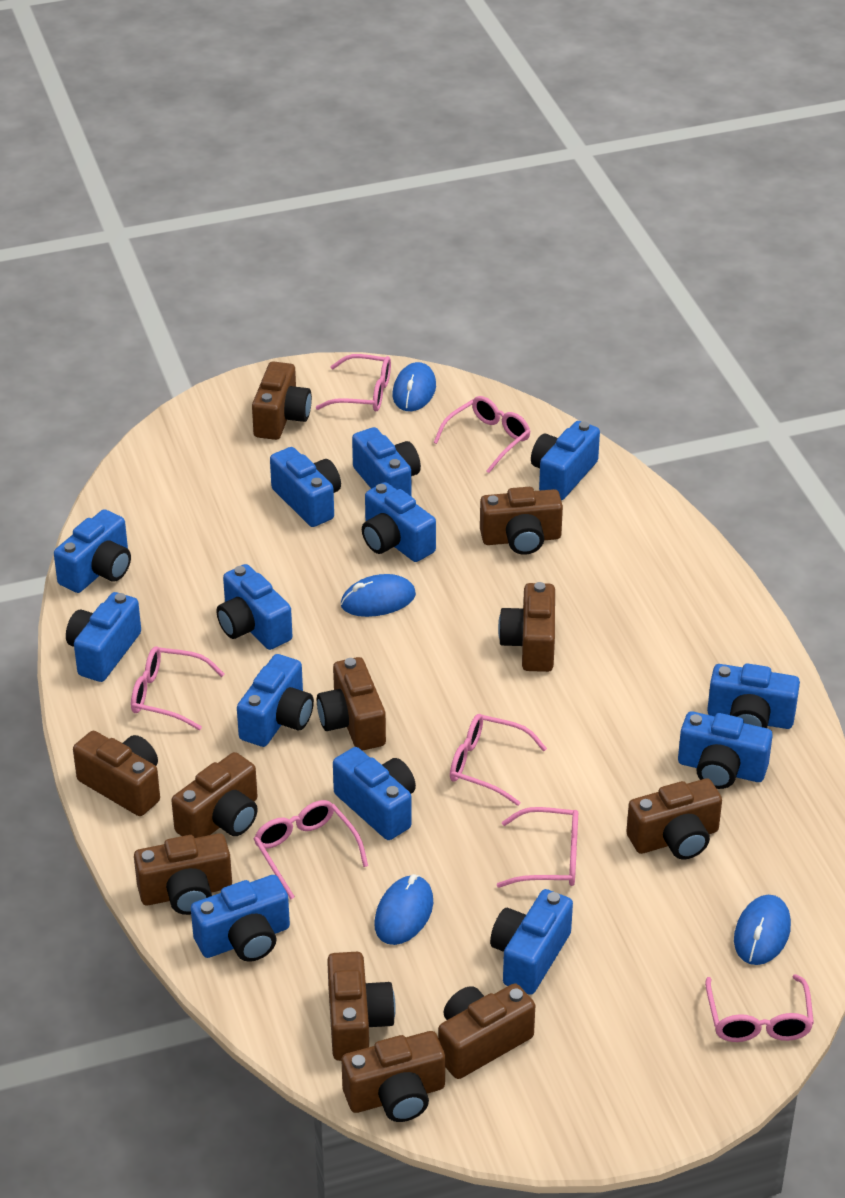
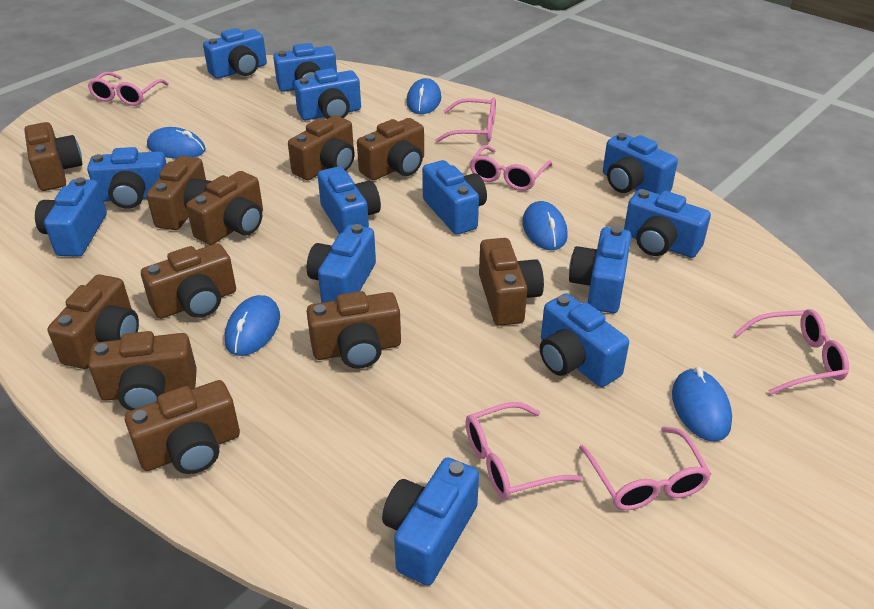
blue mouse: 4 -> 5
pink glasses: 7 -> 6

